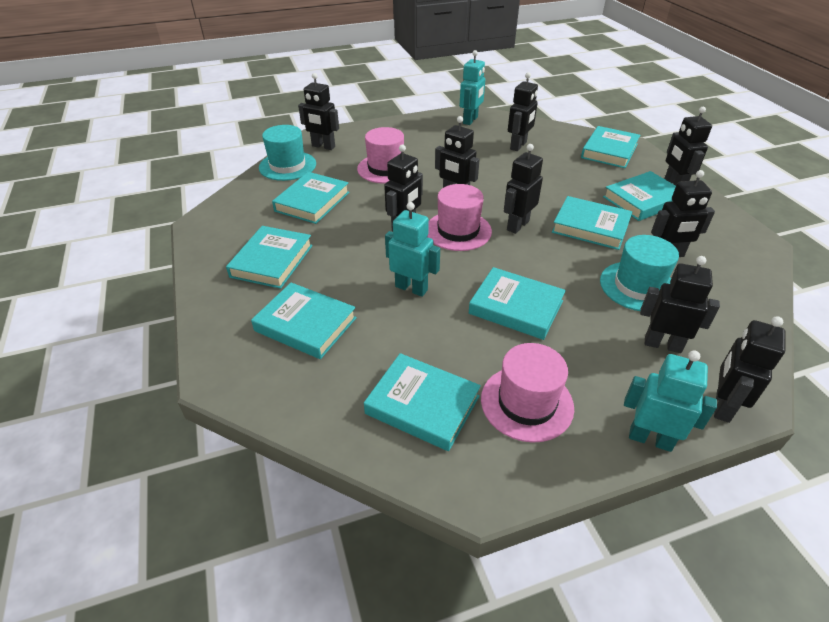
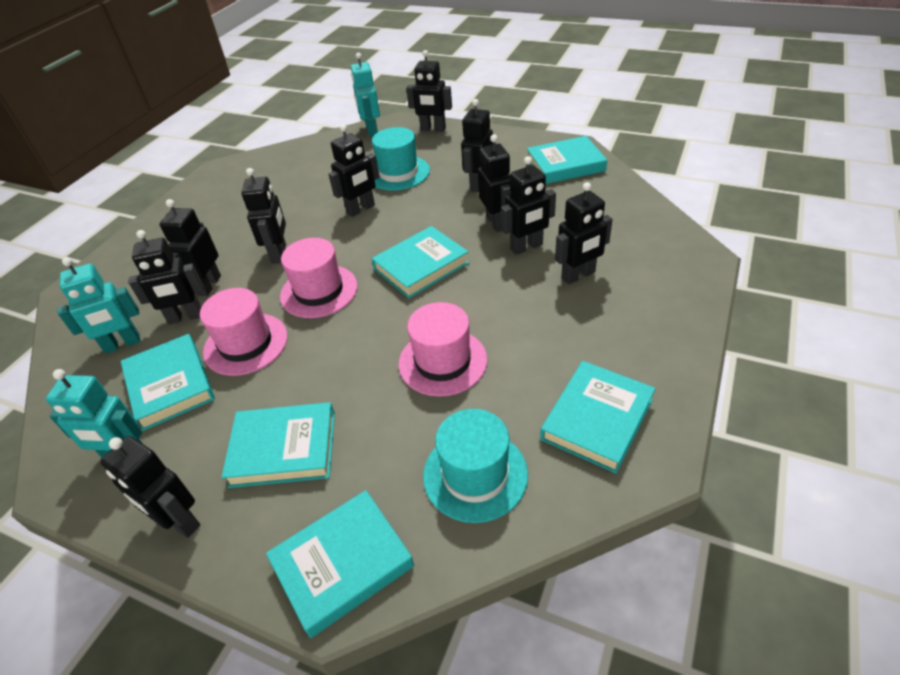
black robot: 9 -> 10
turquoise book: 8 -> 6

